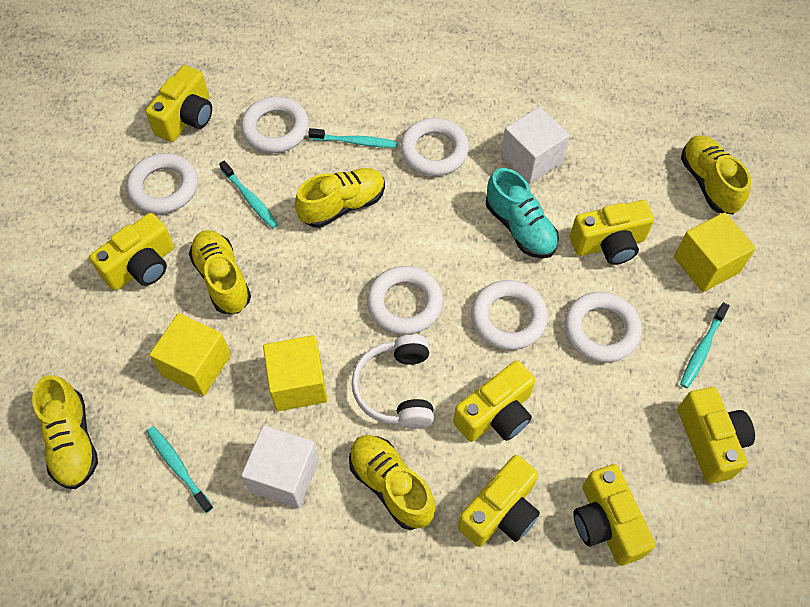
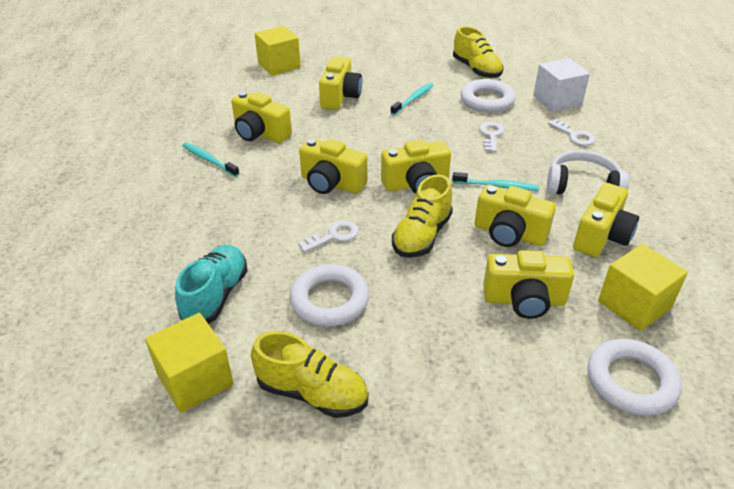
turquoise toothbrush: 4 -> 3
white cube: 2 -> 1
white key: 0 -> 3
white ring: 6 -> 3
yellow shoe: 5 -> 3

